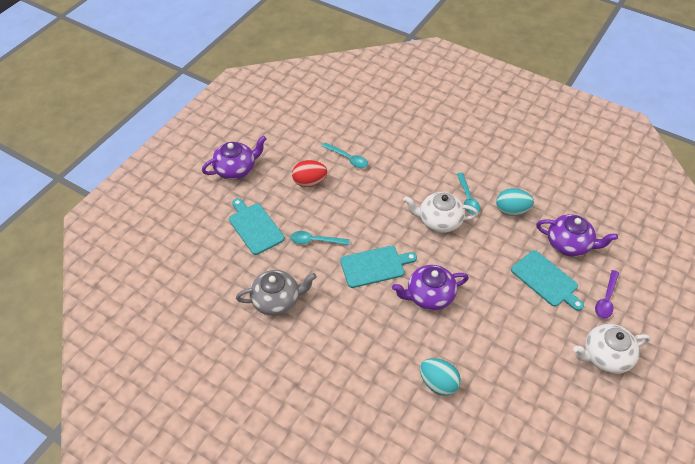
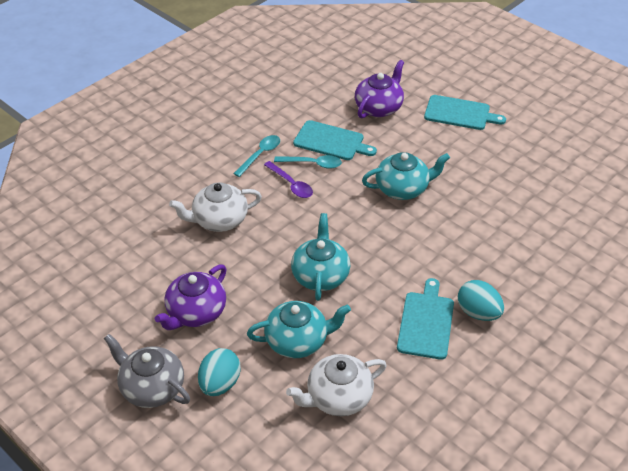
purple teapot: 3 -> 2
red egg: 1 -> 0
turquoise spoon: 3 -> 2
turquoise teapot: 0 -> 3

